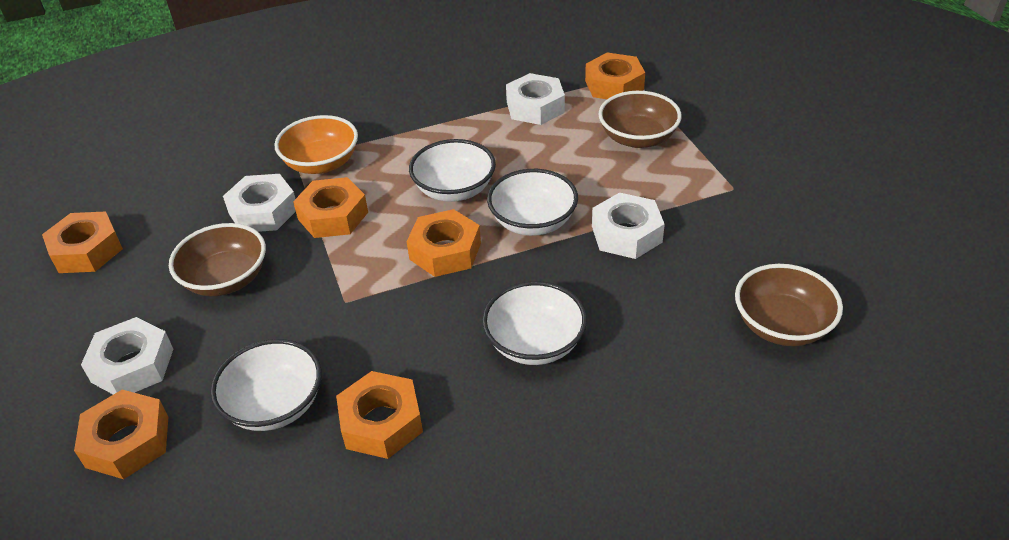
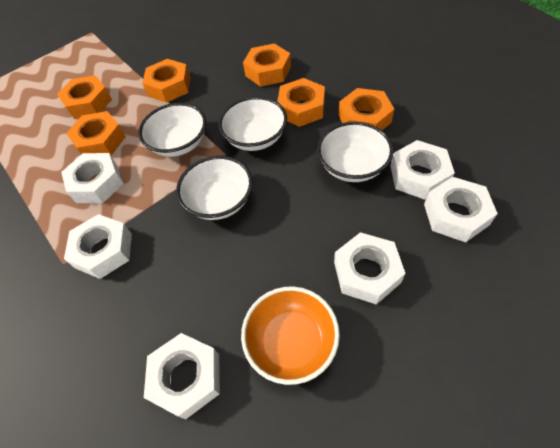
brown bowl: 3 -> 0
white nut: 4 -> 6

